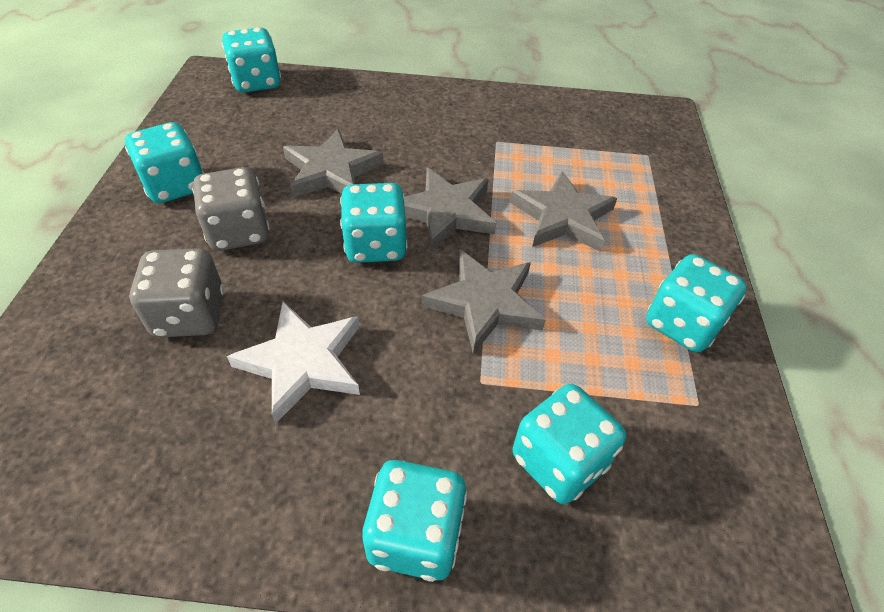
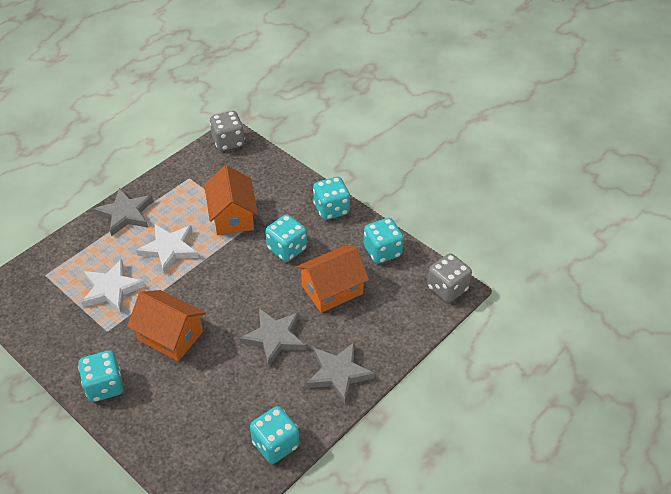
grey star: 4 -> 3
orange house: 0 -> 3
turquoise dice: 6 -> 5
white star: 1 -> 2

